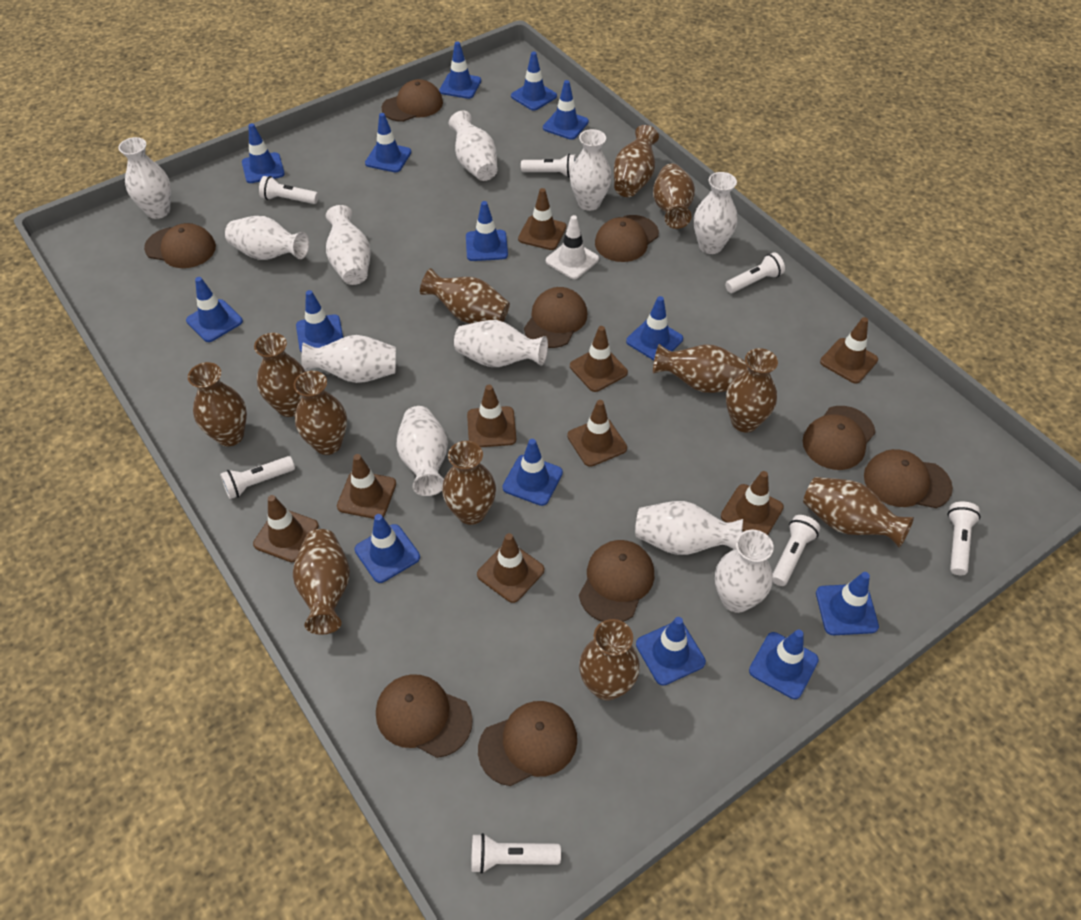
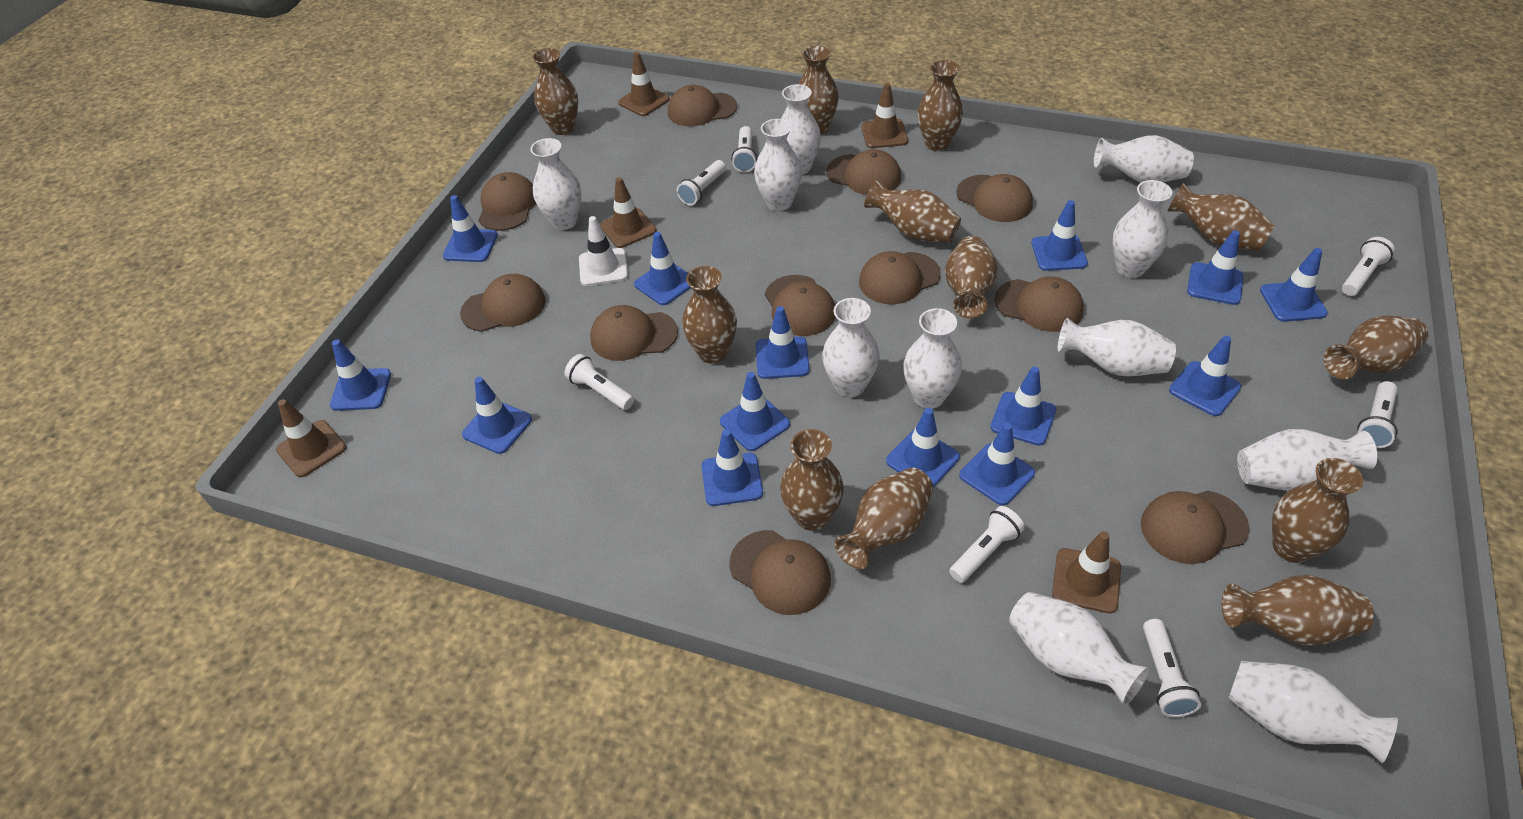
brown cap: 9 -> 11
brown traffic cone: 9 -> 5

